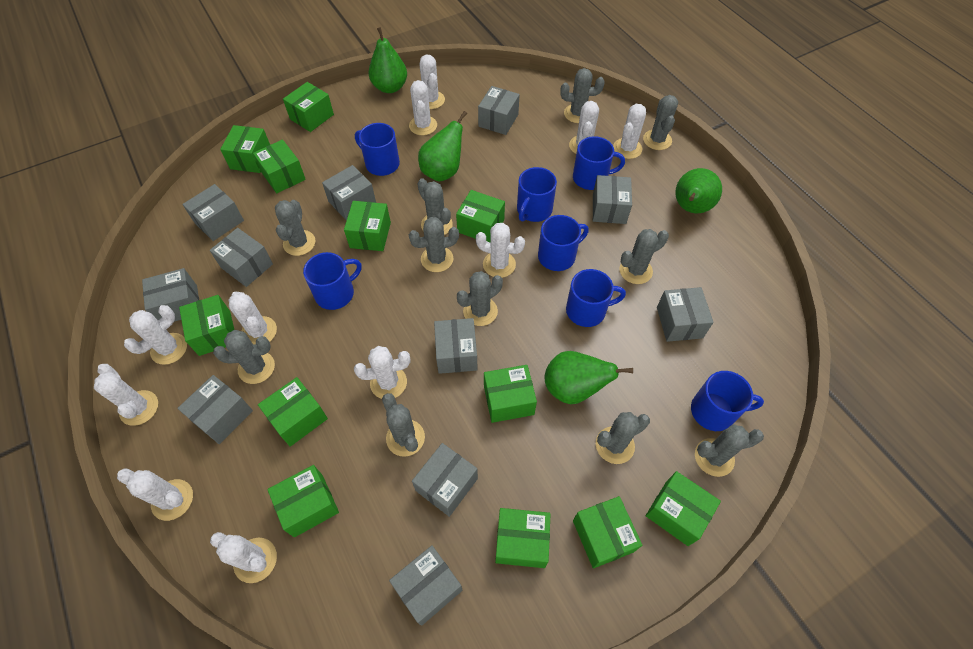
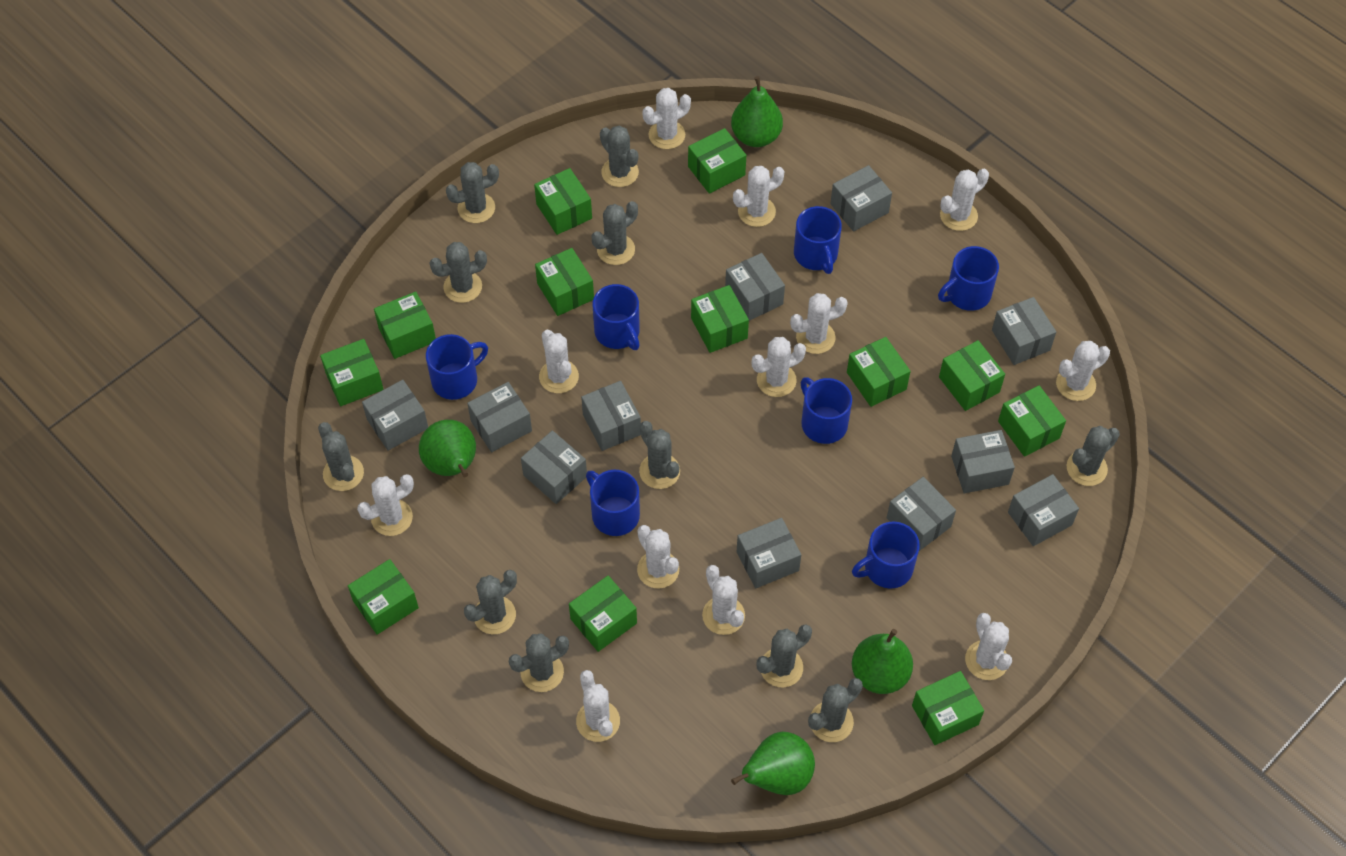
white cactus: 11 -> 12

